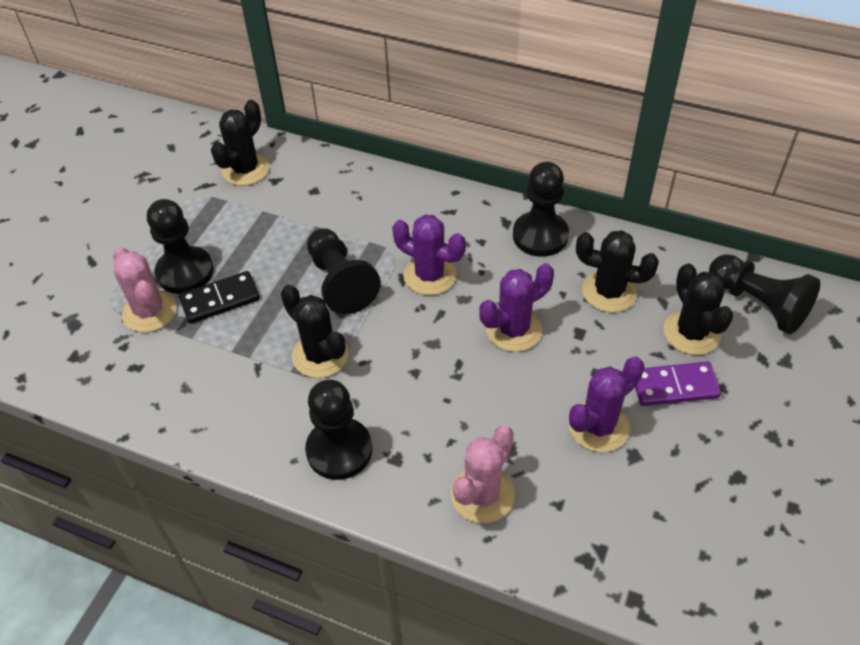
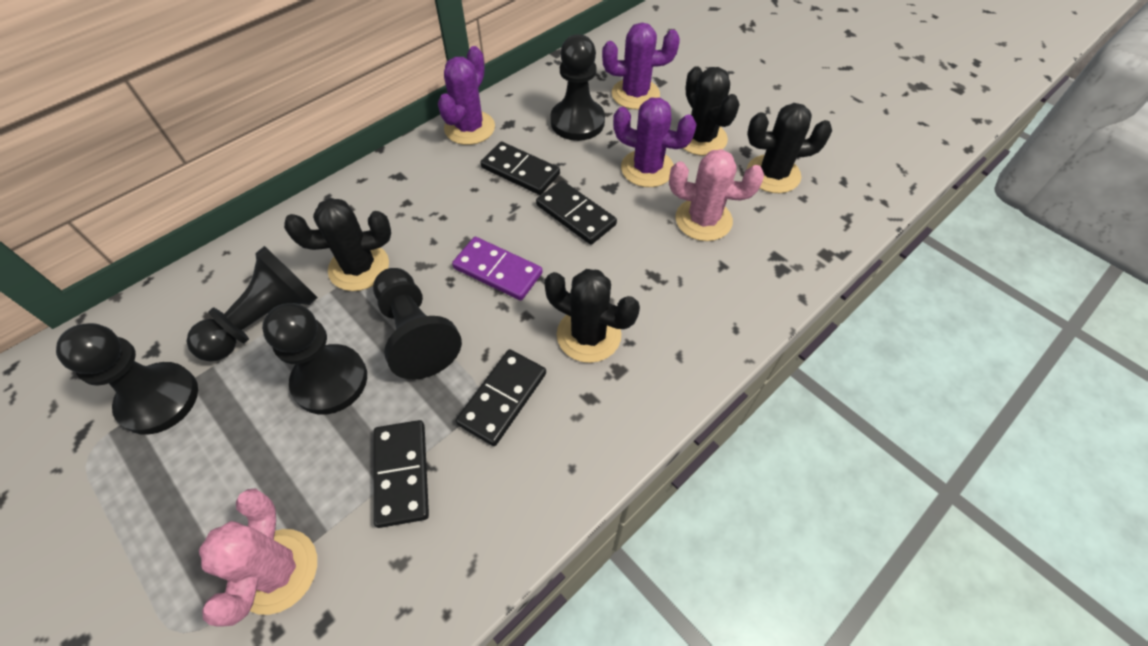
black domino: 1 -> 4

